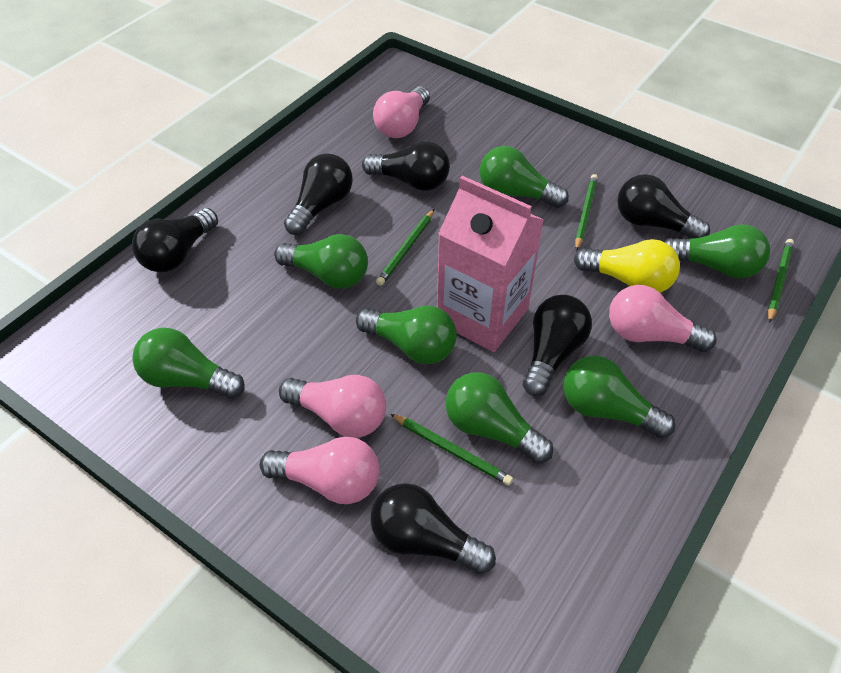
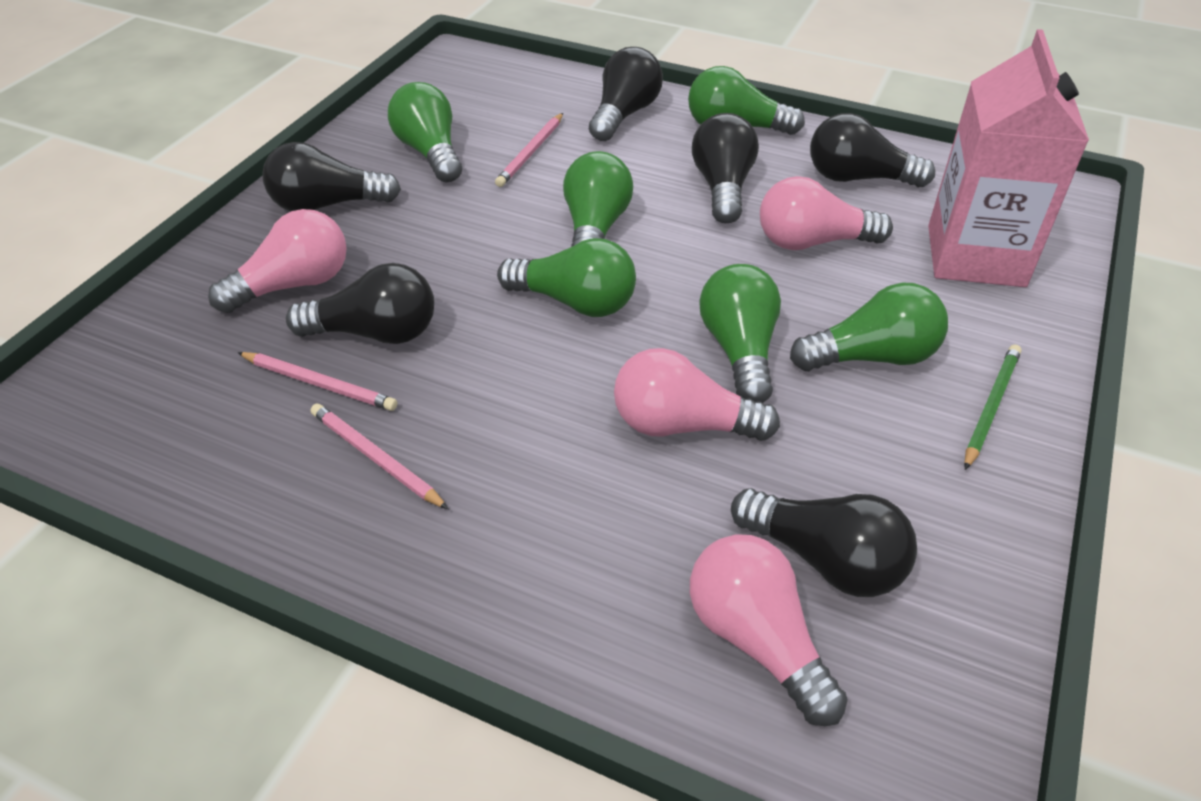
green light bulb: 7 -> 6
green pencil: 4 -> 1
pink pencil: 0 -> 3
yellow light bulb: 1 -> 0

